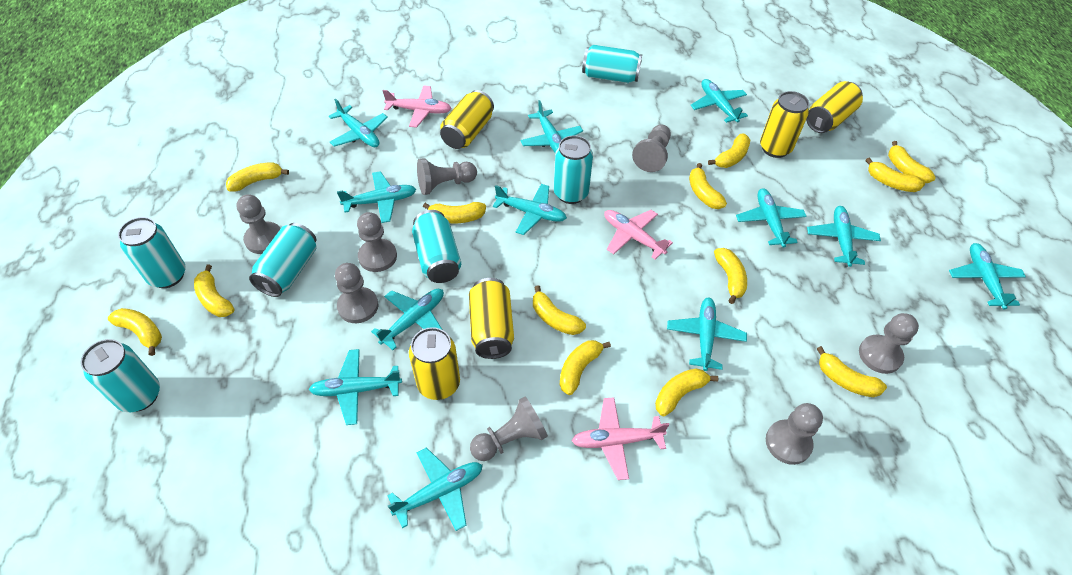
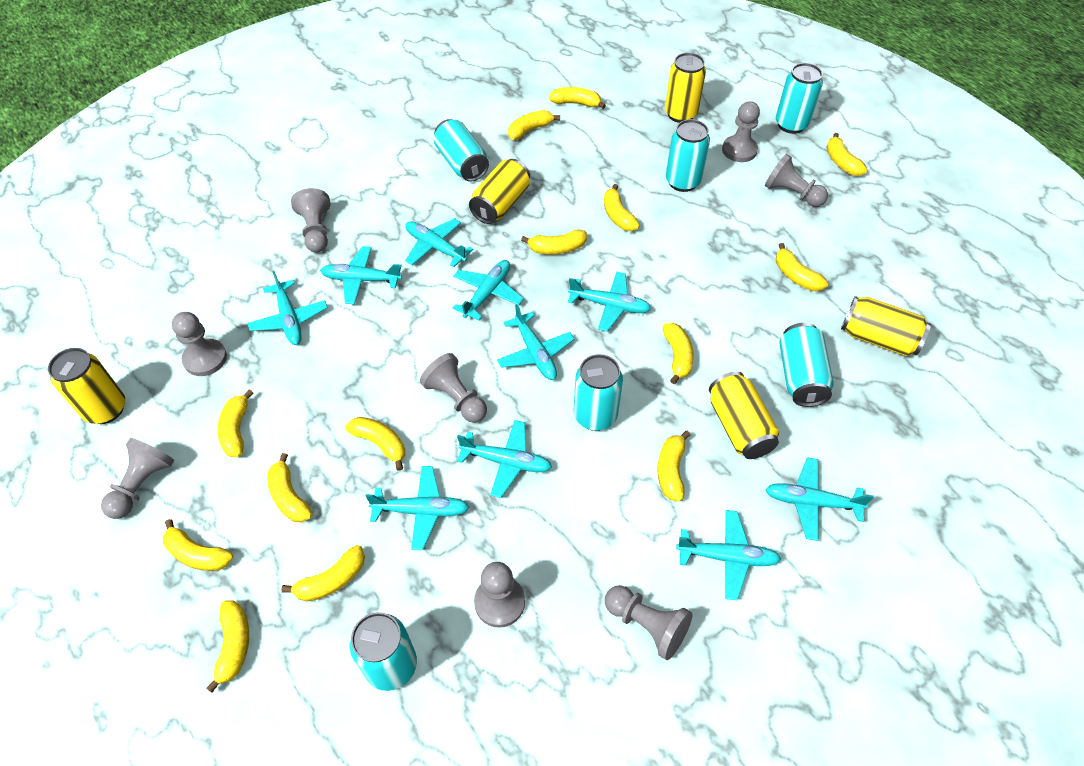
pink plane: 3 -> 0
turquoise plane: 12 -> 10
yellow banana: 13 -> 14

